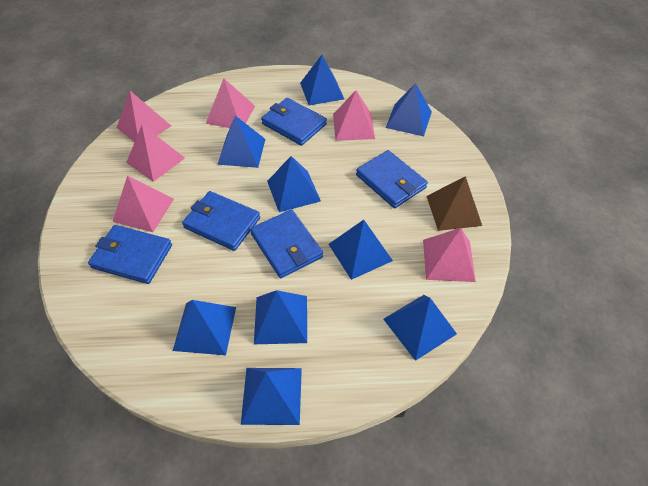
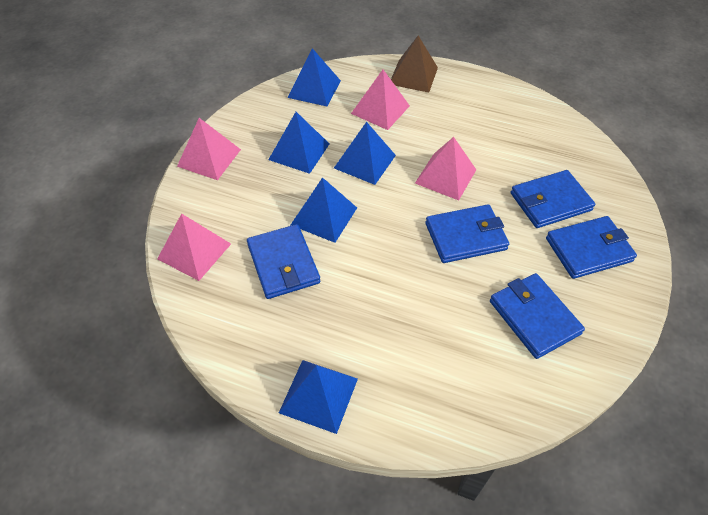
blue pyramid: 9 -> 5
pink pyramid: 6 -> 4

